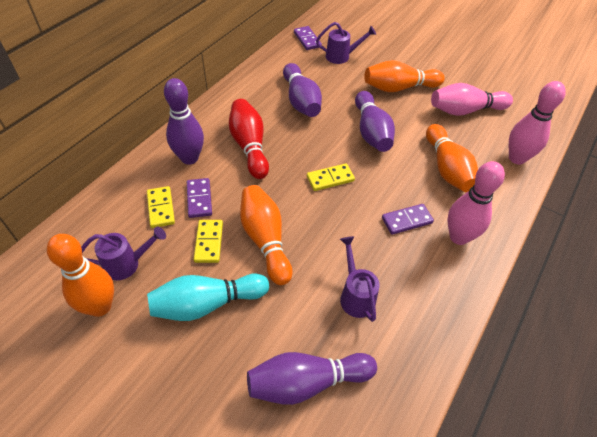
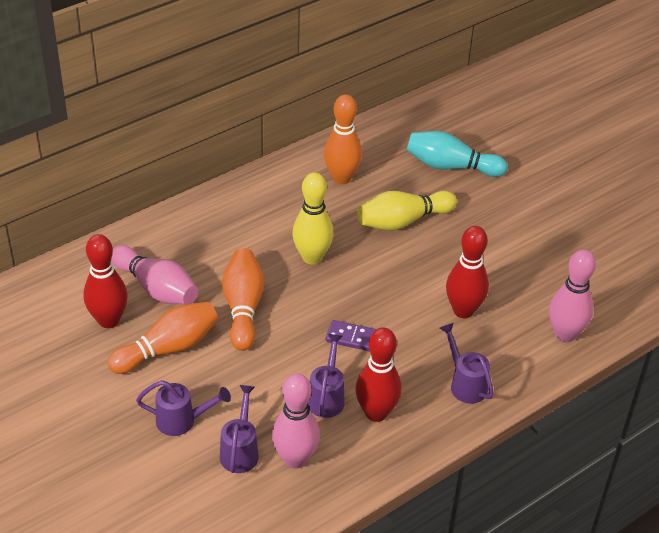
orange bowling pin: 4 -> 3
purple bowling pin: 4 -> 0
purple domino: 3 -> 1
purple watering can: 3 -> 4
red bowling pin: 1 -> 3
yellow bowling pin: 0 -> 2
yellow domino: 3 -> 0

